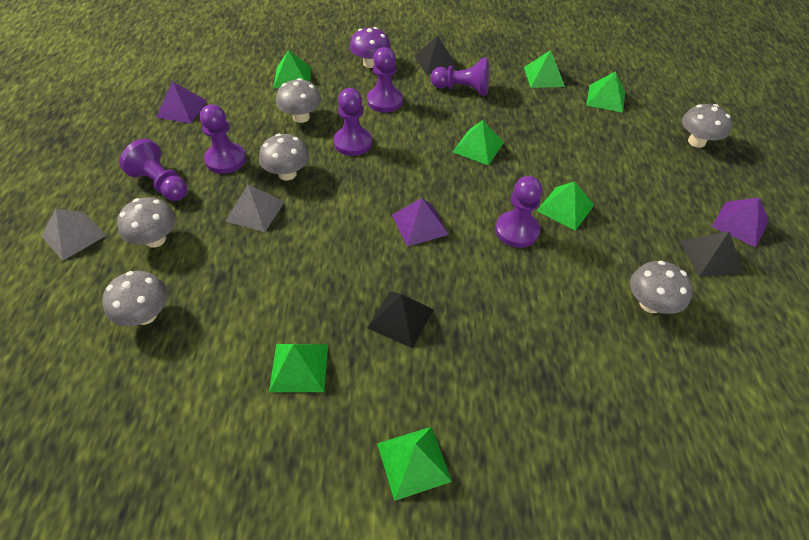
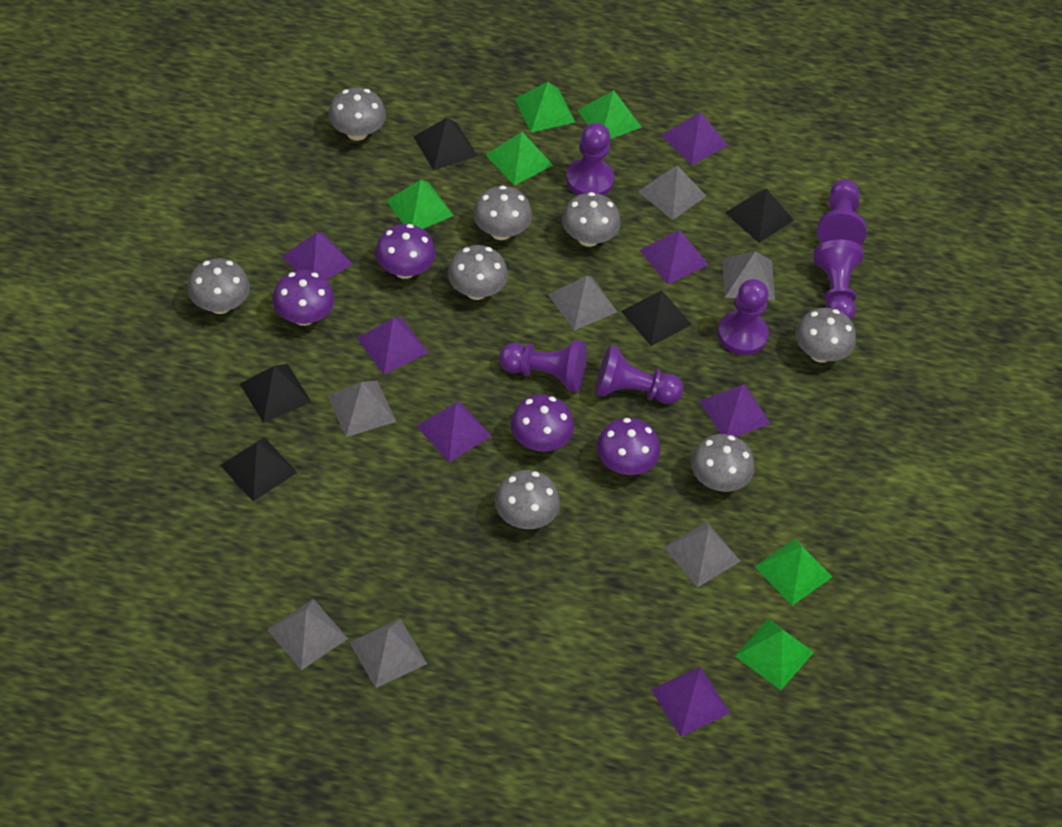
black pyramid: 3 -> 5
green pyramid: 7 -> 6
grey mushroom: 6 -> 8
grey pyramid: 2 -> 7
purple mushroom: 1 -> 4
purple pyramid: 3 -> 7

